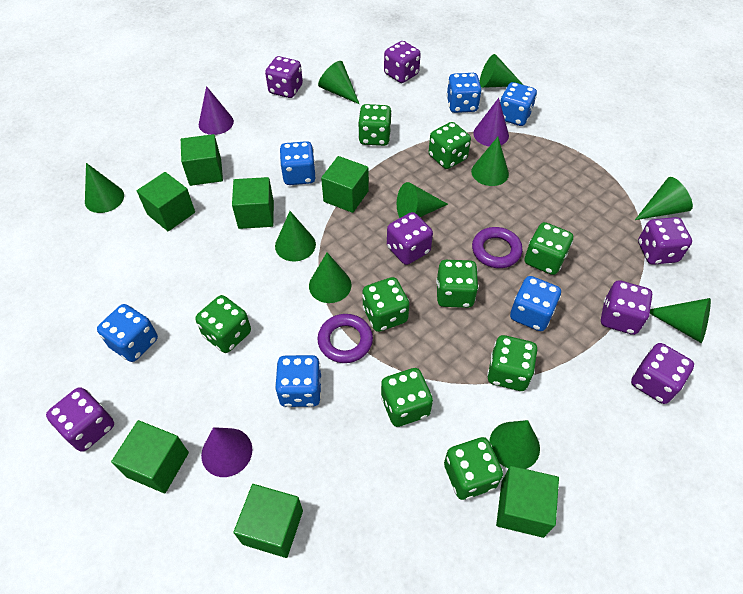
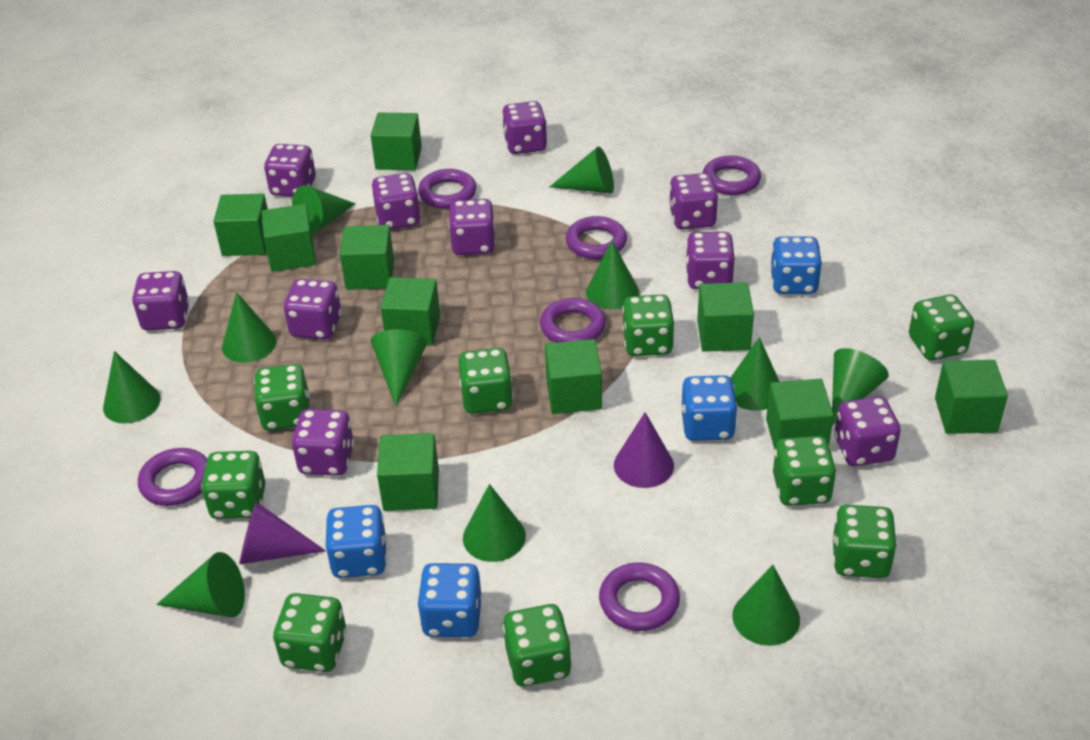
blue dice: 6 -> 4
green cone: 10 -> 11
green cube: 7 -> 10
purple cone: 3 -> 2
purple dice: 7 -> 10
purple ring: 2 -> 6

